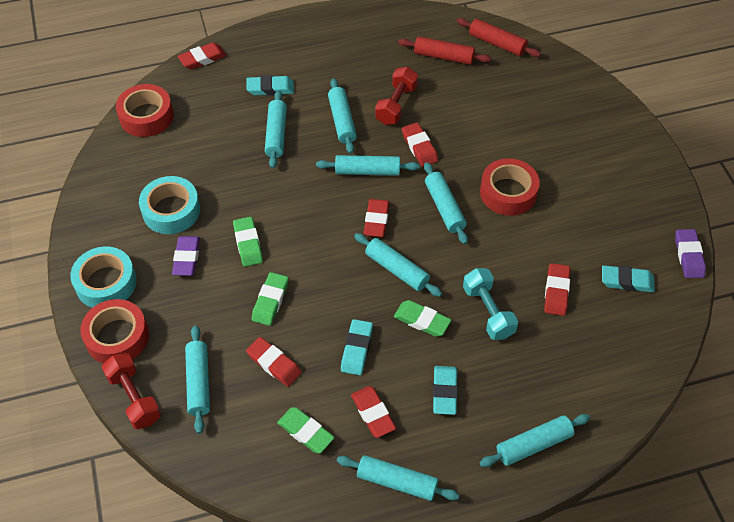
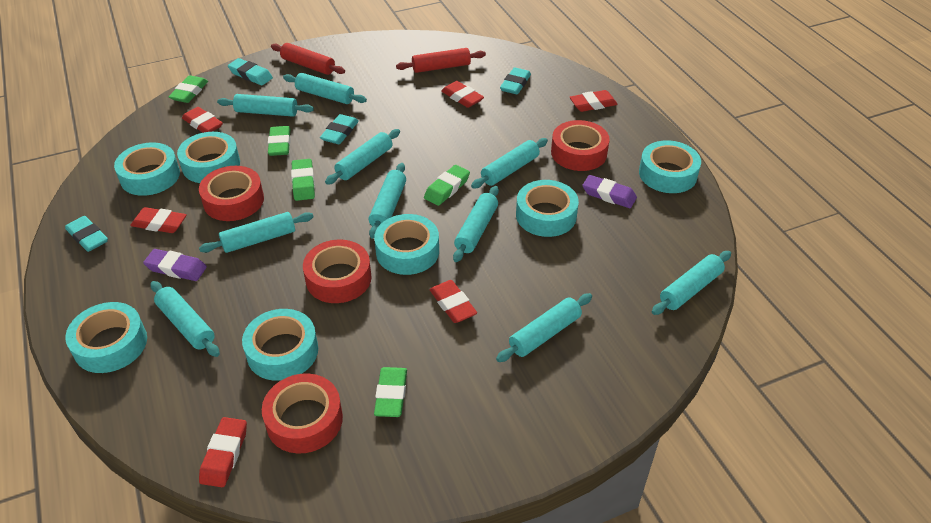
green eraser: 4 -> 5
red dumbbell: 2 -> 0
red tape: 3 -> 4
turquoise dumbbell: 1 -> 0
turquoise rolling pin: 8 -> 10
turquoise tape: 2 -> 7

